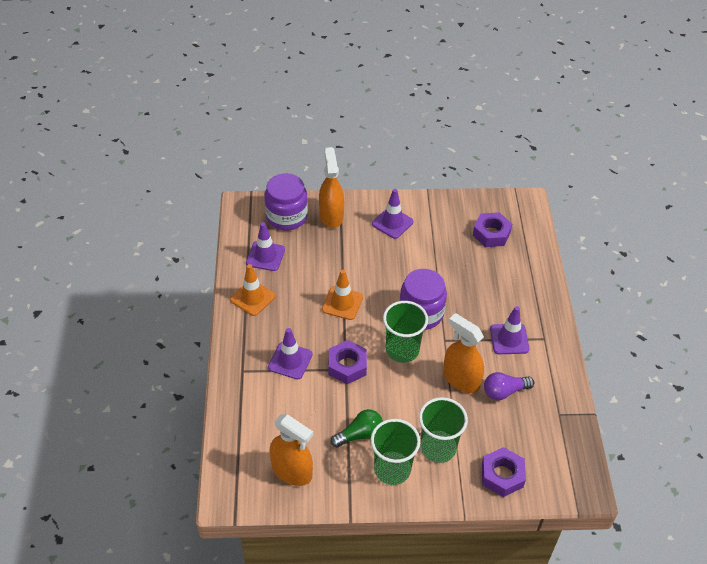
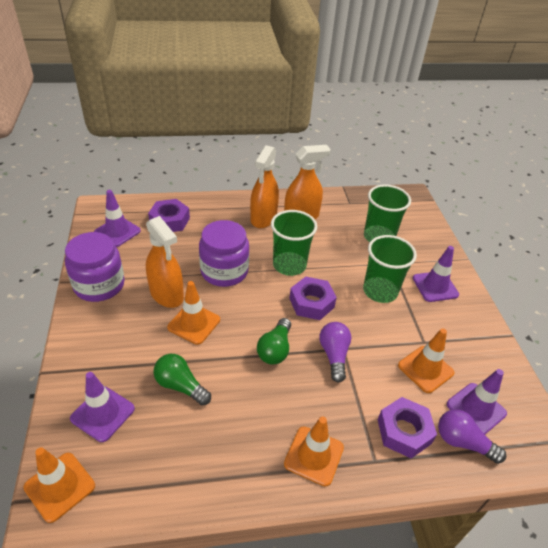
green light bulb: 1 -> 2
orange traffic cone: 2 -> 4
purple light bulb: 1 -> 2

